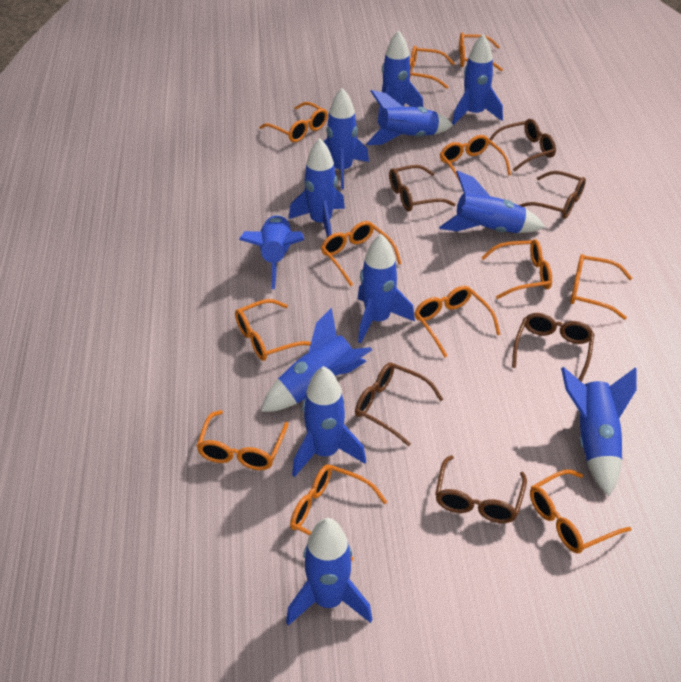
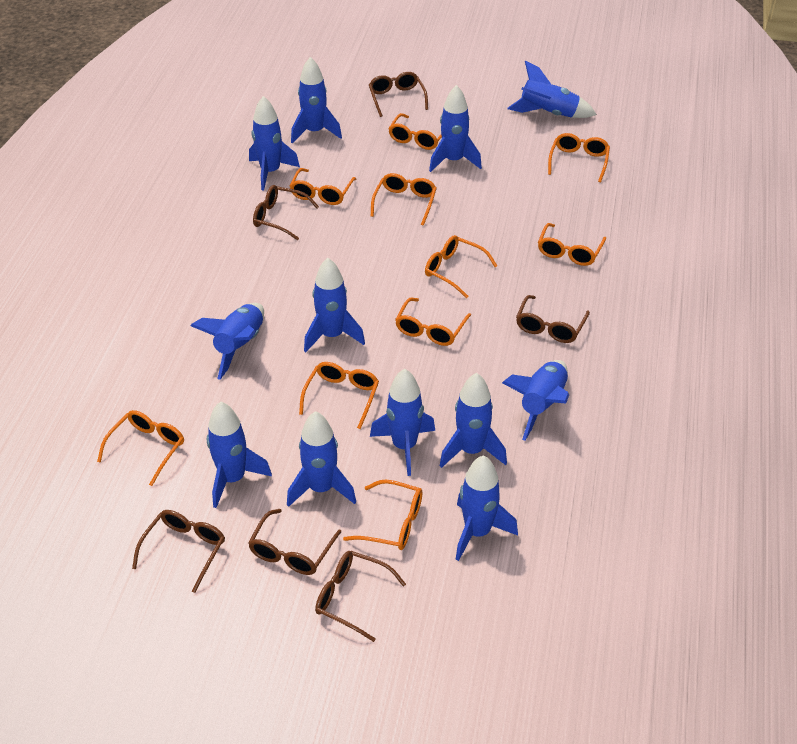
orange glasses: 12 -> 10

